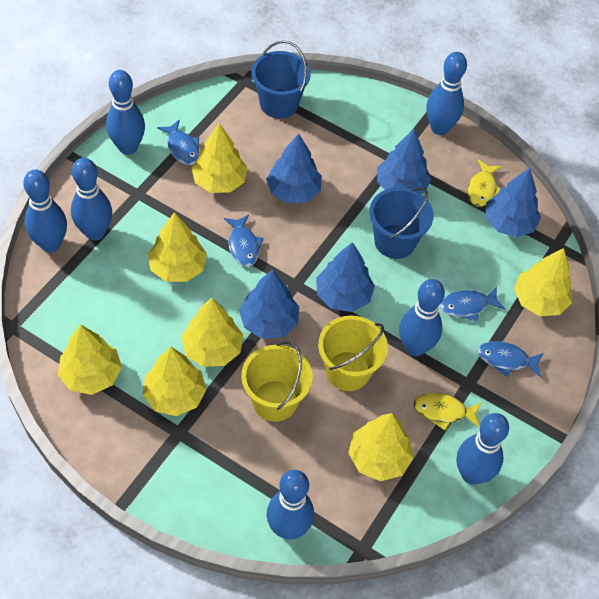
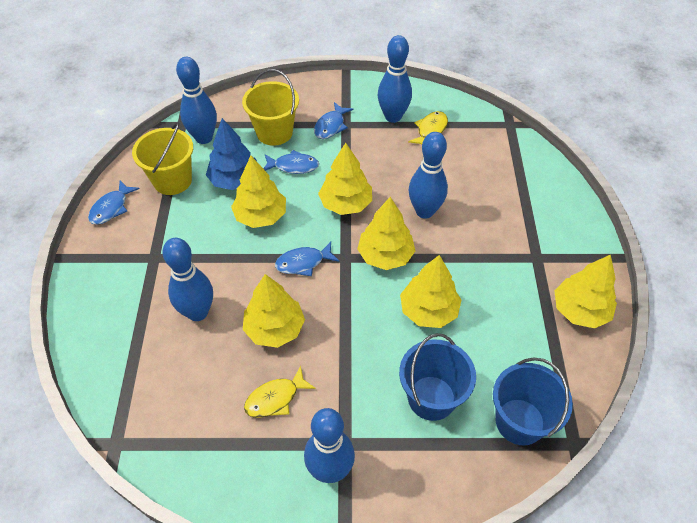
blue bowling pin: 7 -> 5
blue tree: 5 -> 1
yellow tree: 7 -> 6

